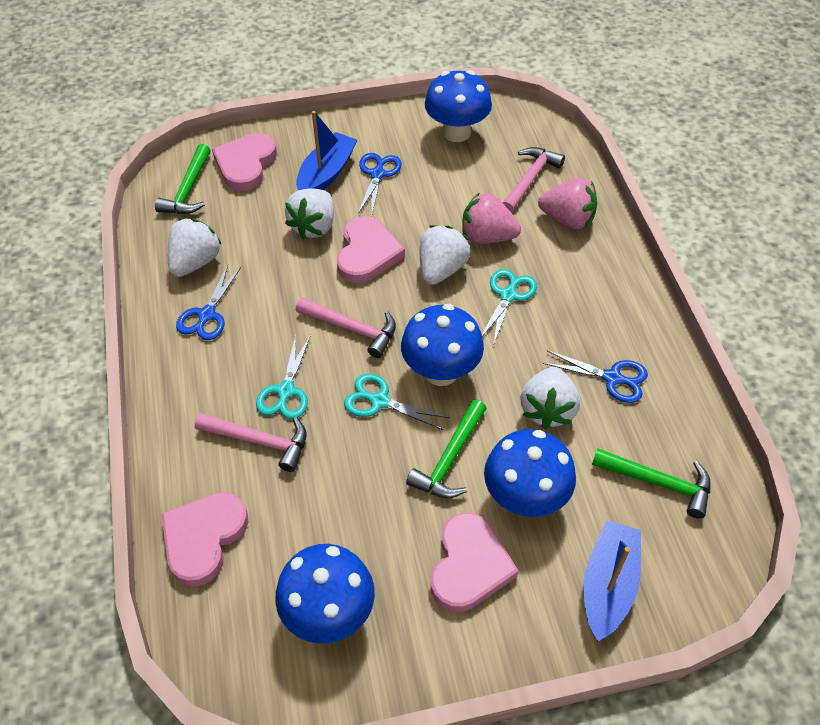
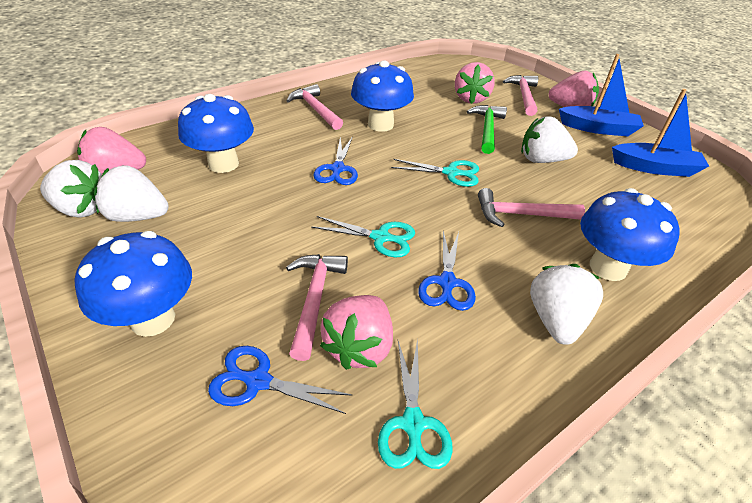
green hammer: 3 -> 1
pink hammer: 3 -> 4
pink heart: 4 -> 0
pink strawberry: 2 -> 4

